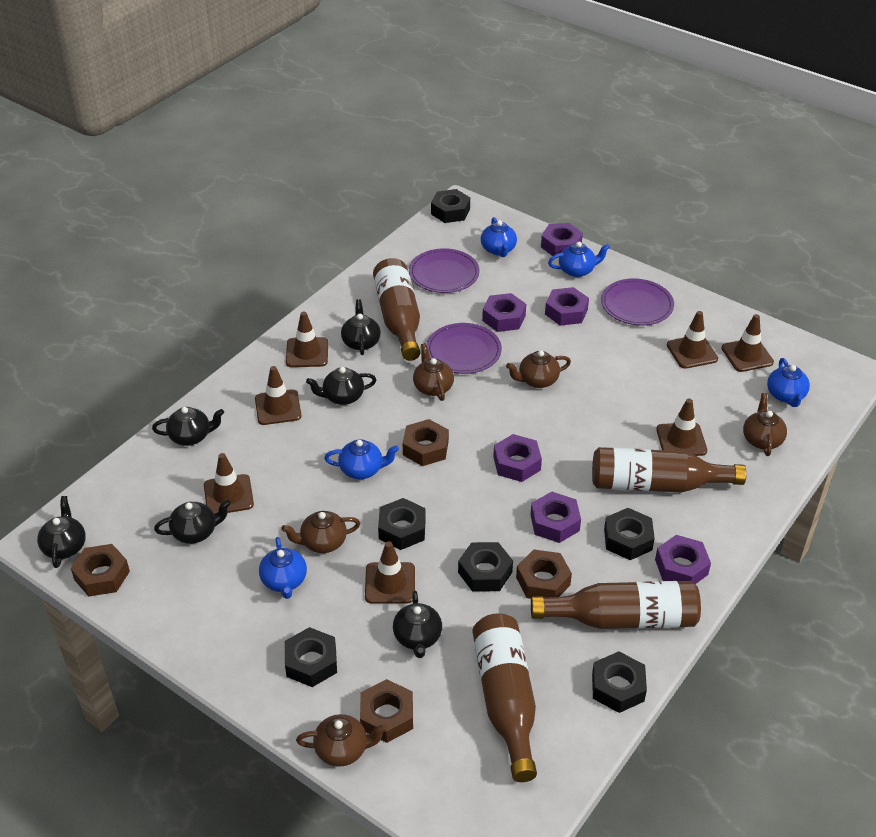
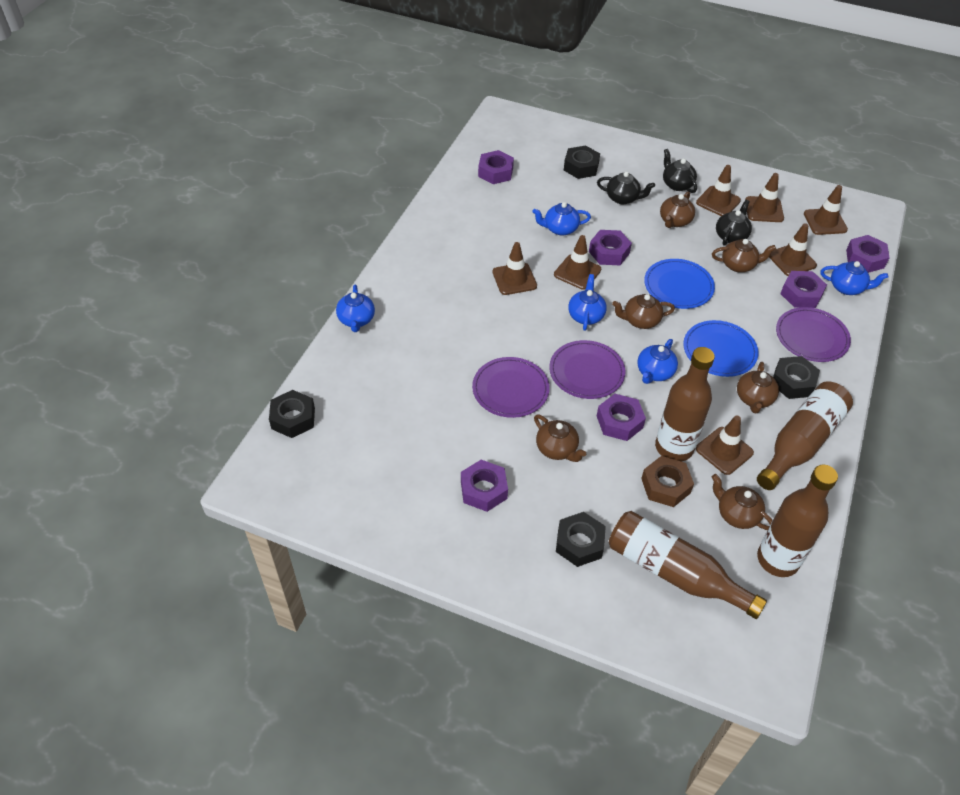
black nut: 6 -> 4
black teapot: 6 -> 3
blue plate: 0 -> 2
brown nut: 4 -> 1
brown teapot: 5 -> 6

